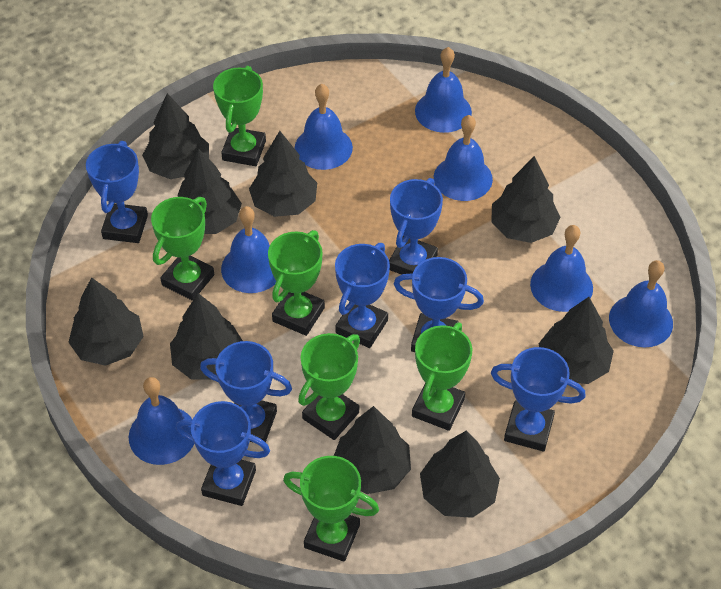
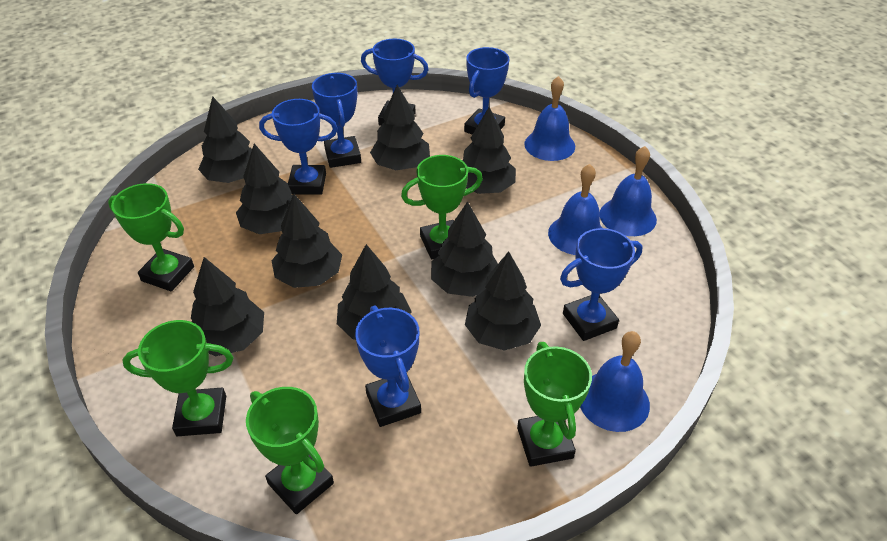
blue bell: 7 -> 4
blue trophy: 7 -> 6
green trophy: 6 -> 5

